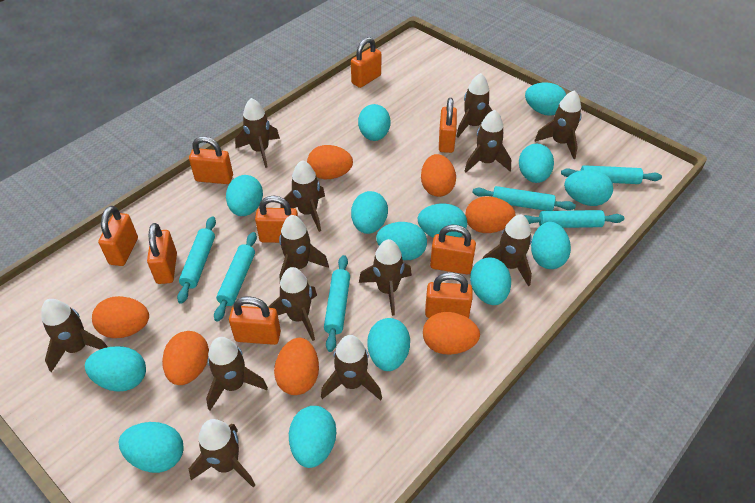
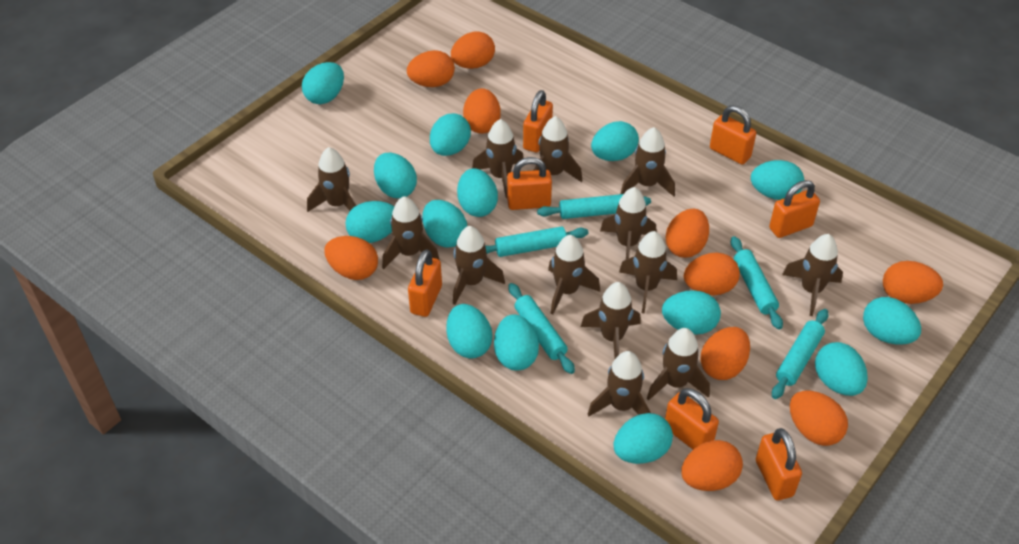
orange egg: 7 -> 10
orange padlock: 9 -> 7
turquoise rolling pin: 6 -> 5

